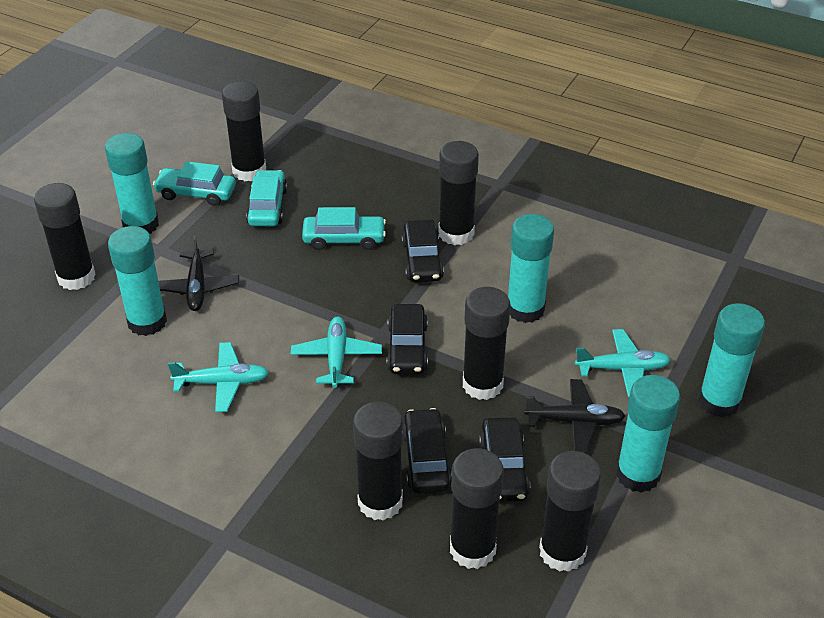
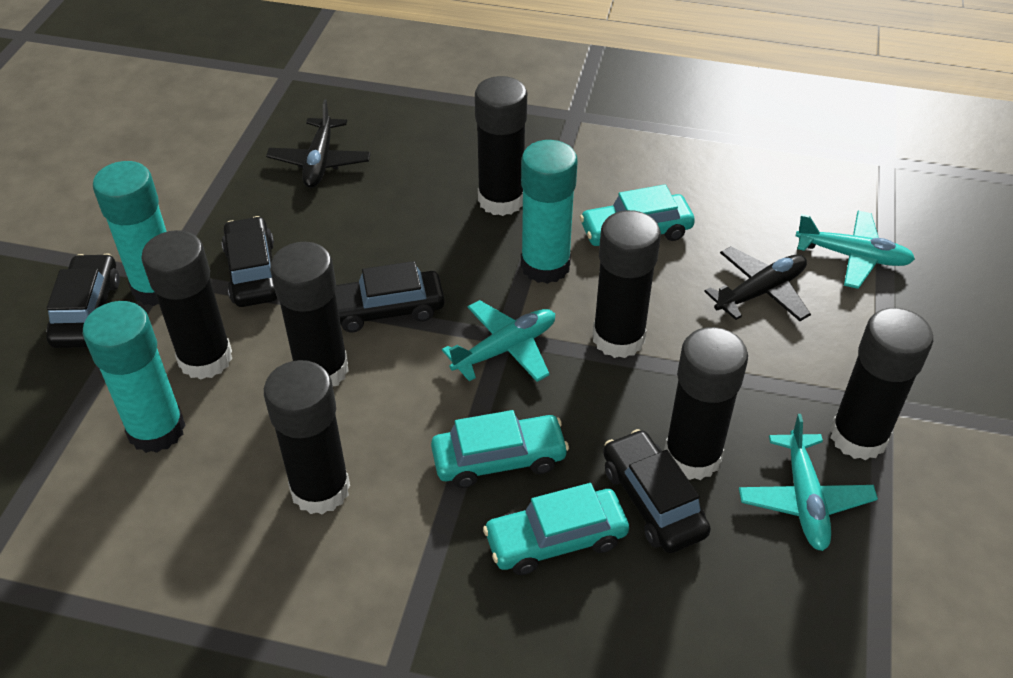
turquoise glue stick: 5 -> 3

